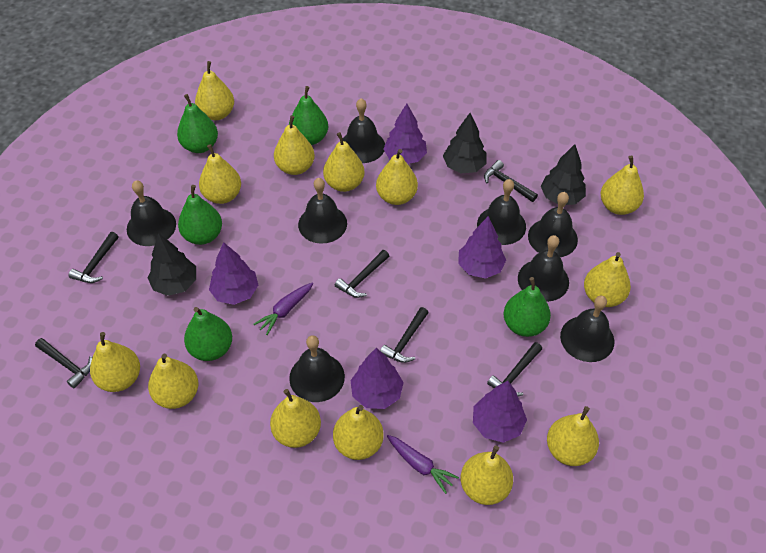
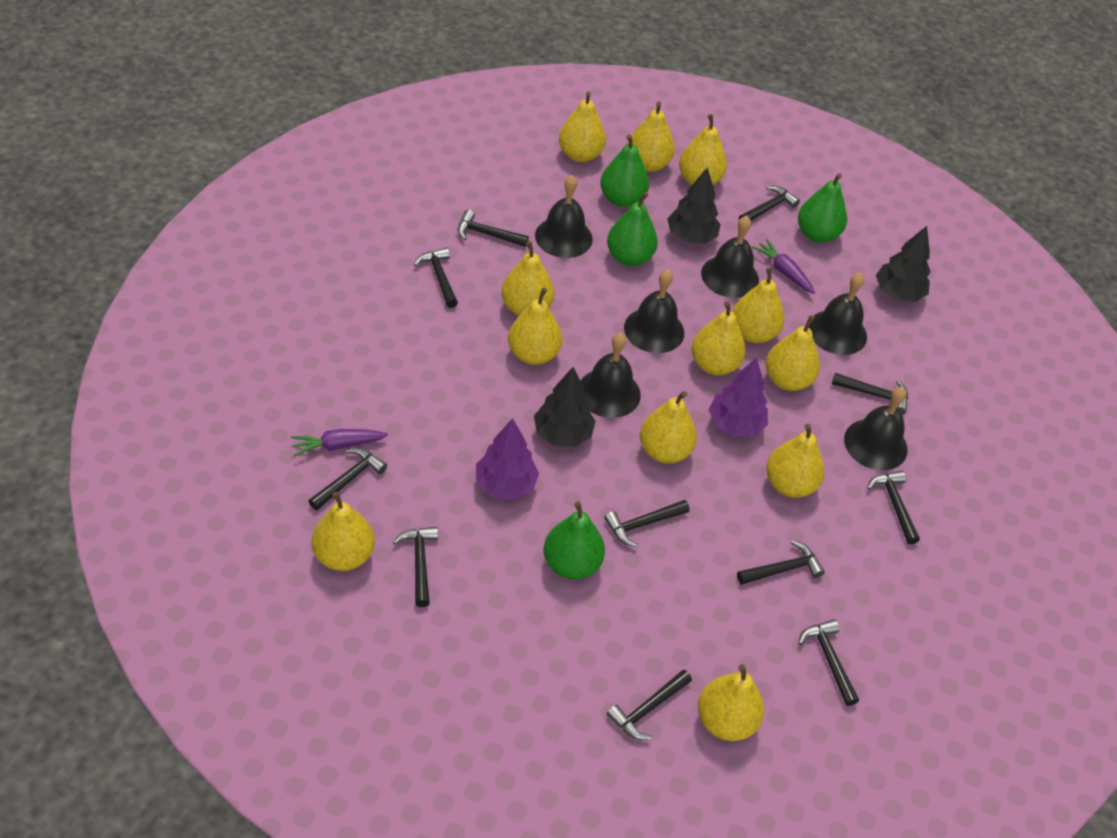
black bell: 8 -> 6
black hammer: 6 -> 11
green pear: 5 -> 4
purple tree: 5 -> 2
yellow pear: 13 -> 12

